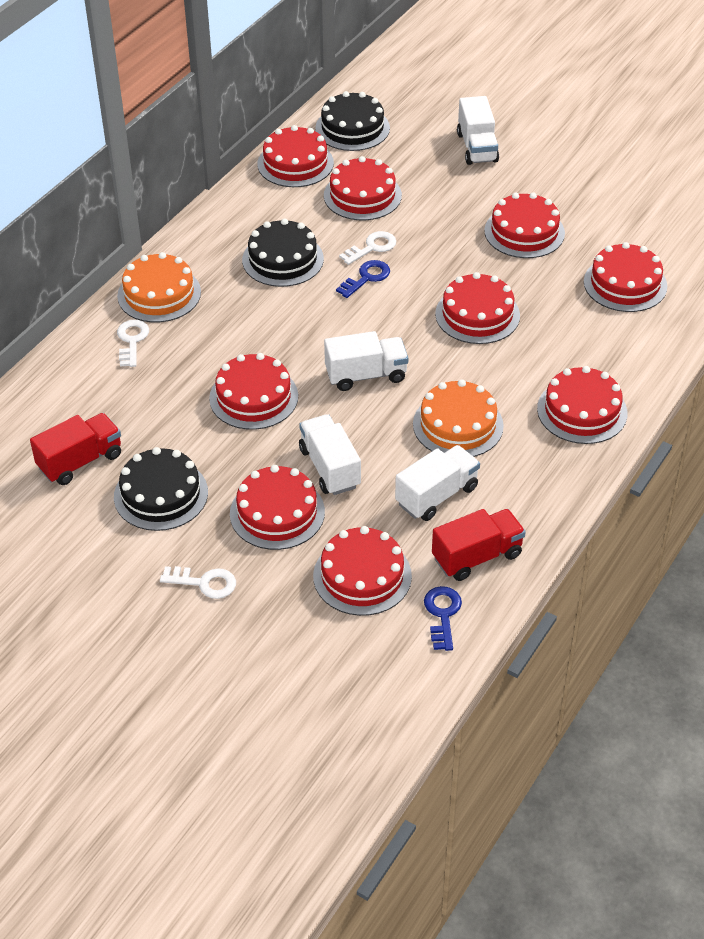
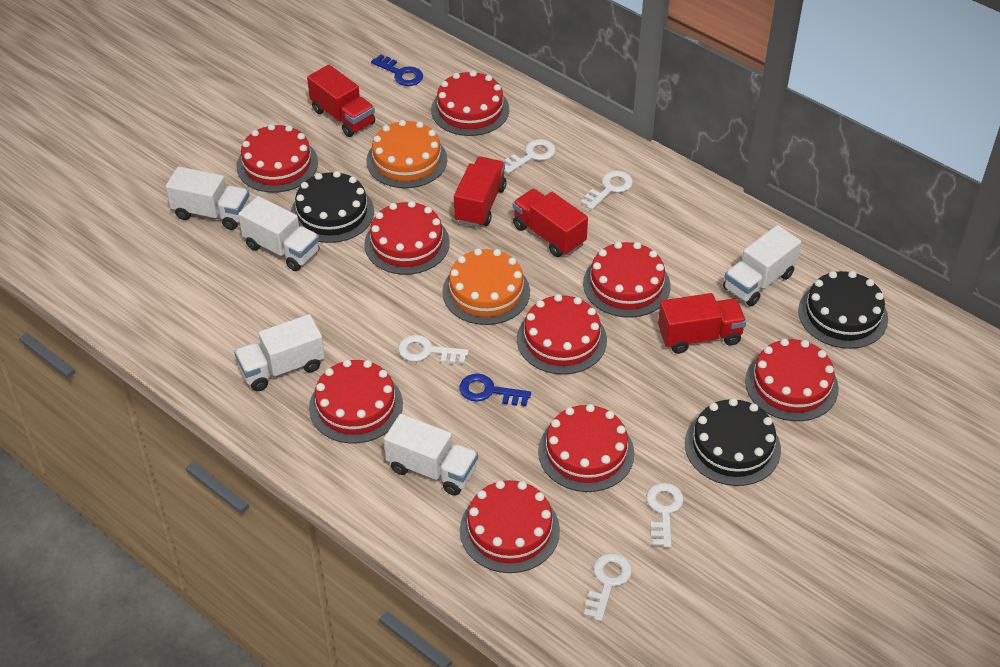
red truck: 2 -> 4
white key: 3 -> 5
white truck: 4 -> 5

